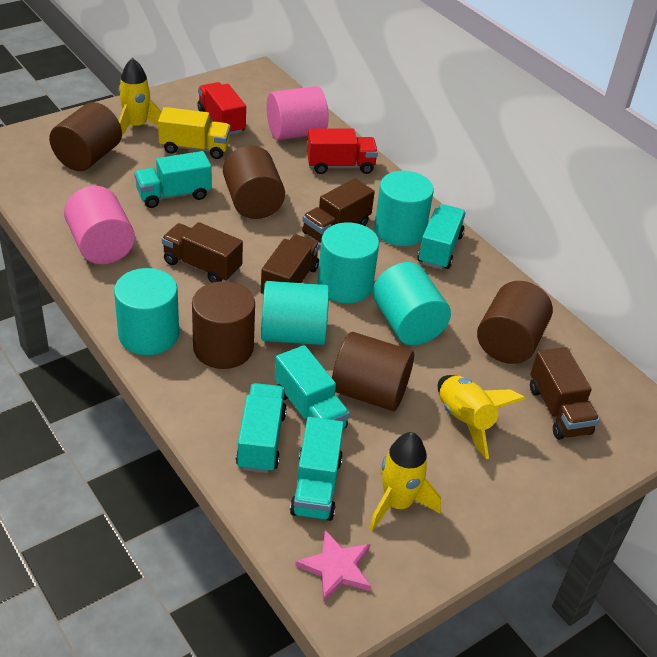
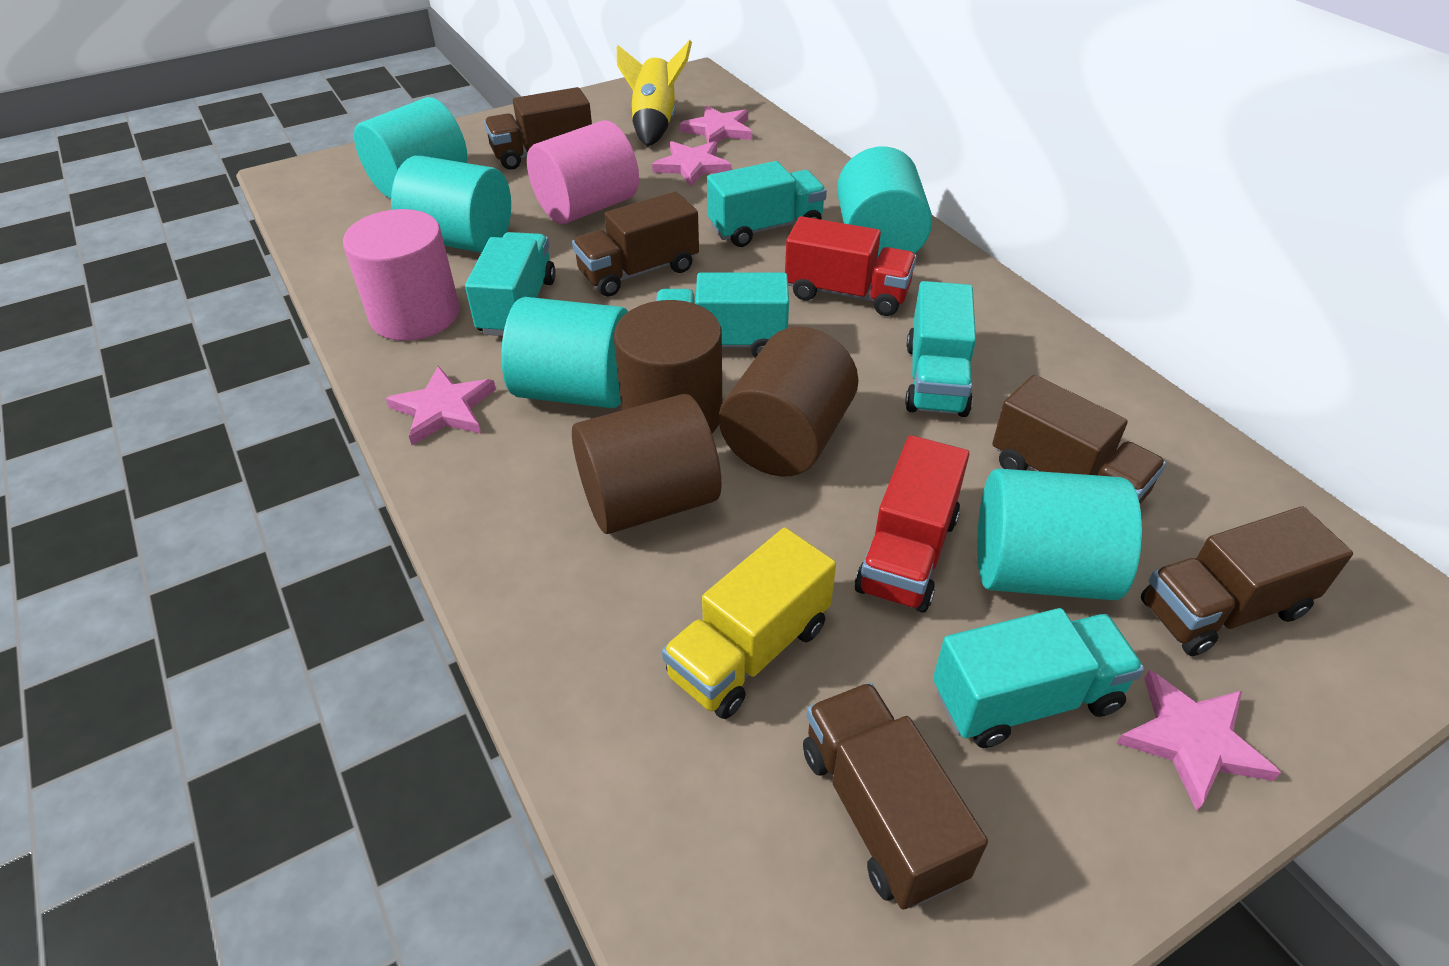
brown cylinder: 5 -> 3
brown truck: 4 -> 5
pink star: 1 -> 4
yellow rocket: 3 -> 1

